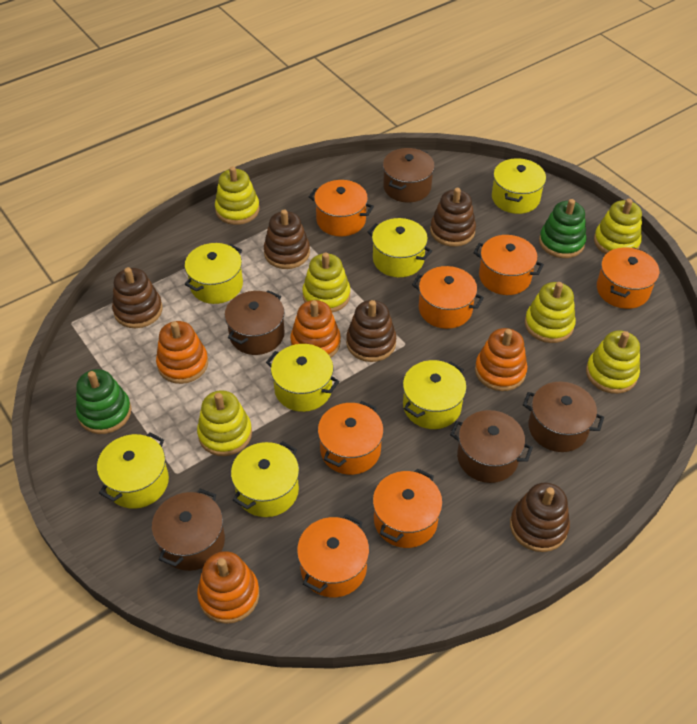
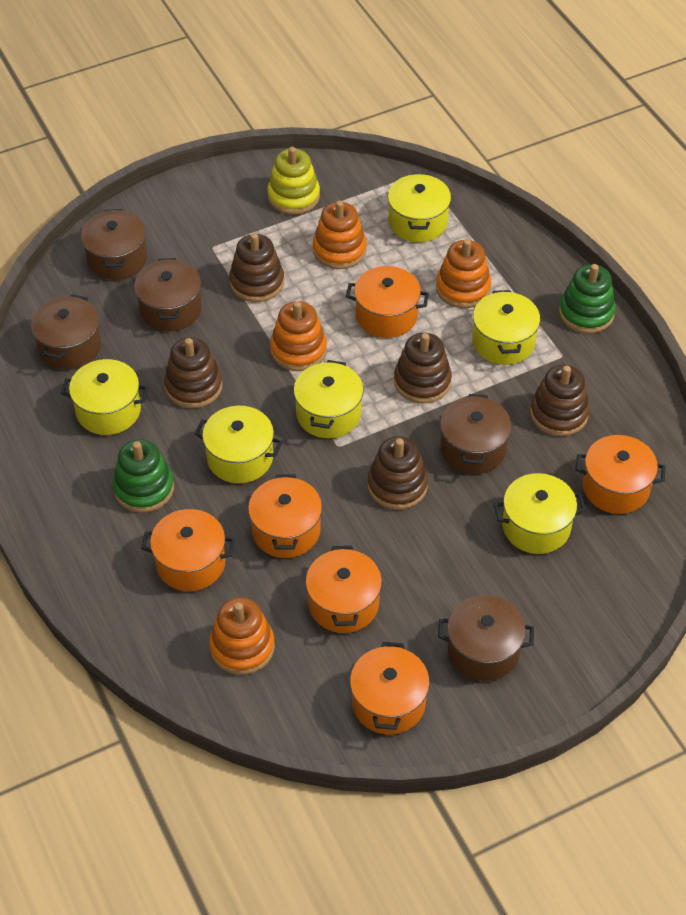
orange pot: 7 -> 6
yellow pot: 7 -> 6
yellow stacking toy: 6 -> 1

